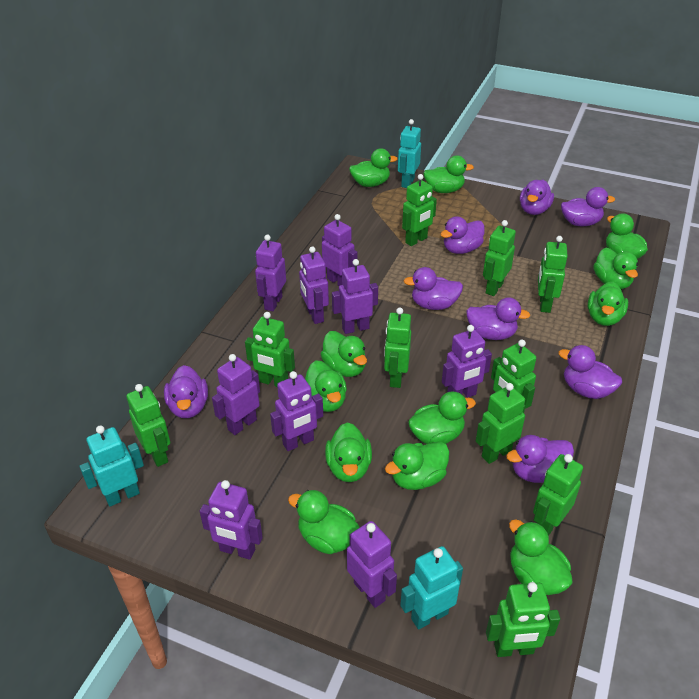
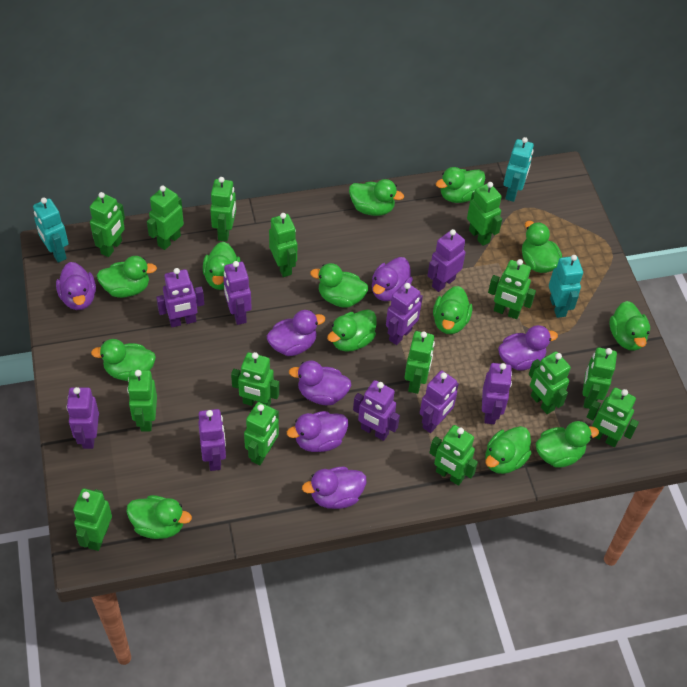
green duck: 12 -> 13
green robot: 10 -> 15
purple duck: 8 -> 7

